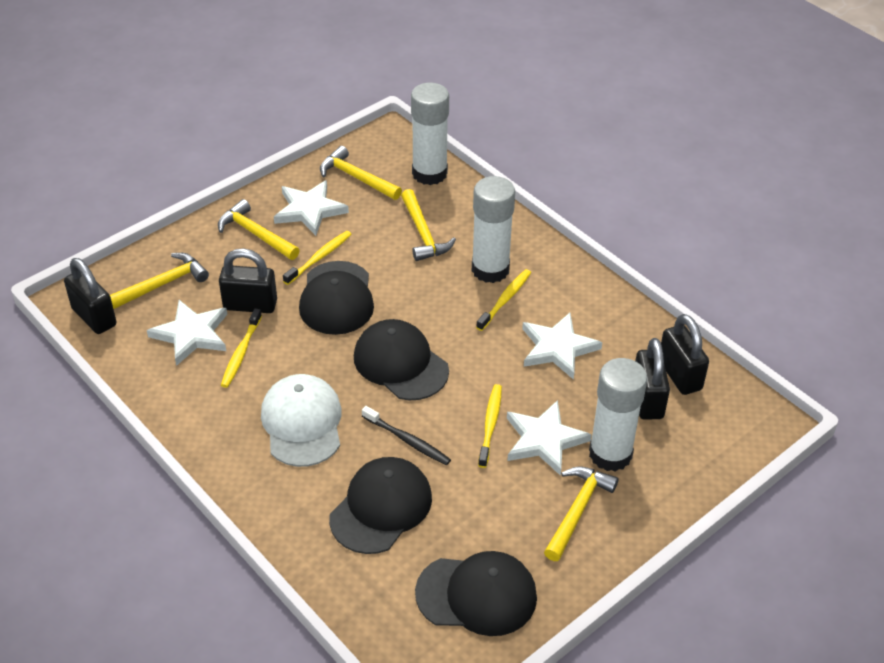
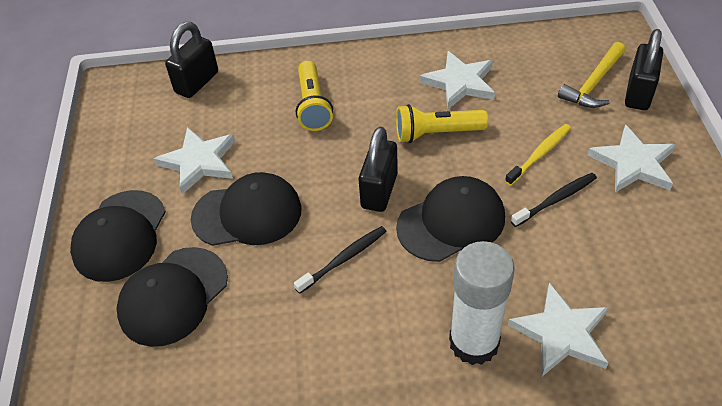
black padlock: 4 -> 3
black toothbrush: 1 -> 2
white cap: 1 -> 0
white glue stick: 3 -> 1
yellow flashlight: 0 -> 2
yellow hammer: 5 -> 1
yellow toothbrush: 4 -> 1

